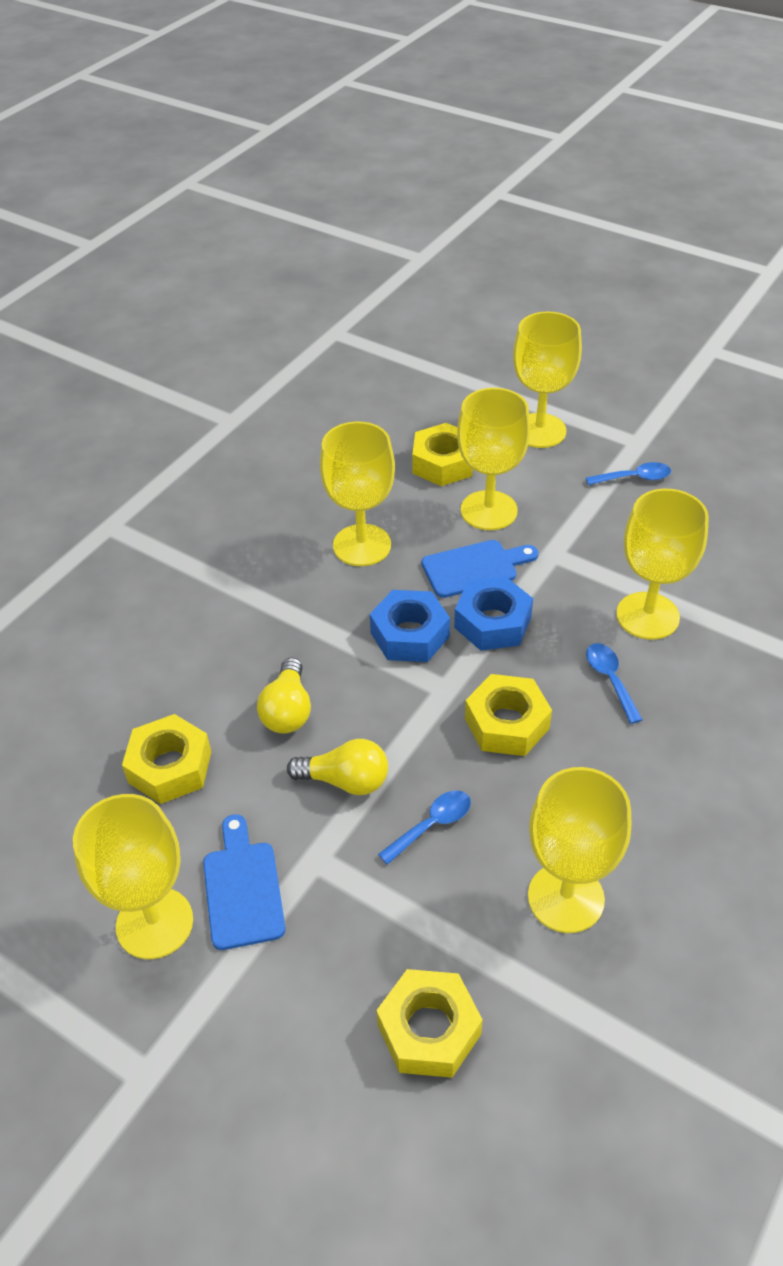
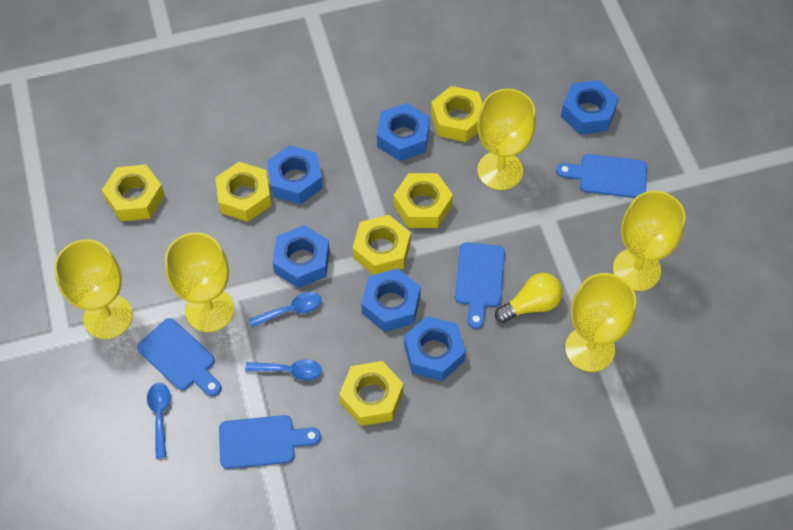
blue cutting board: 2 -> 4
blue nut: 2 -> 6
yellow goblet: 6 -> 5
yellow light bulb: 2 -> 1
yellow nut: 4 -> 6

